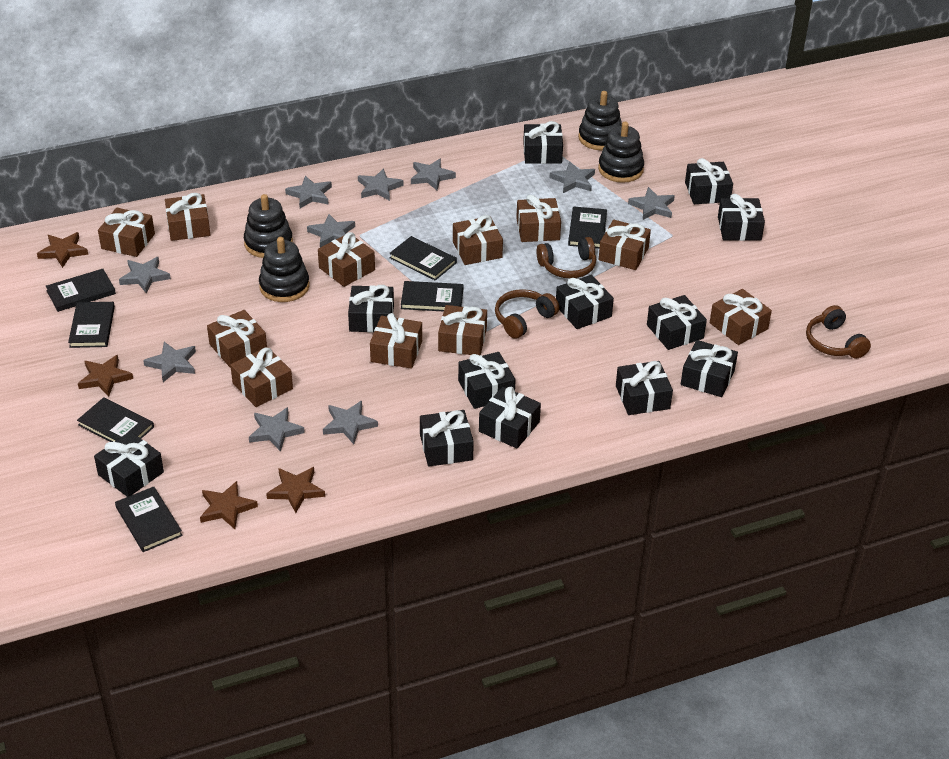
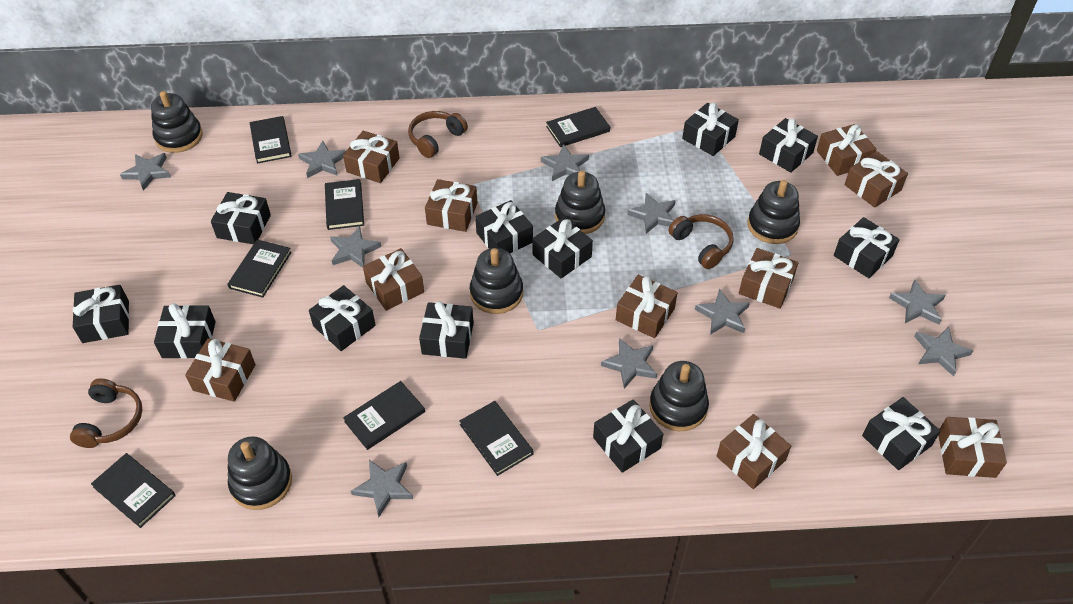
black stacking toy: 4 -> 6
brown gift: 11 -> 10
brown star: 4 -> 0

